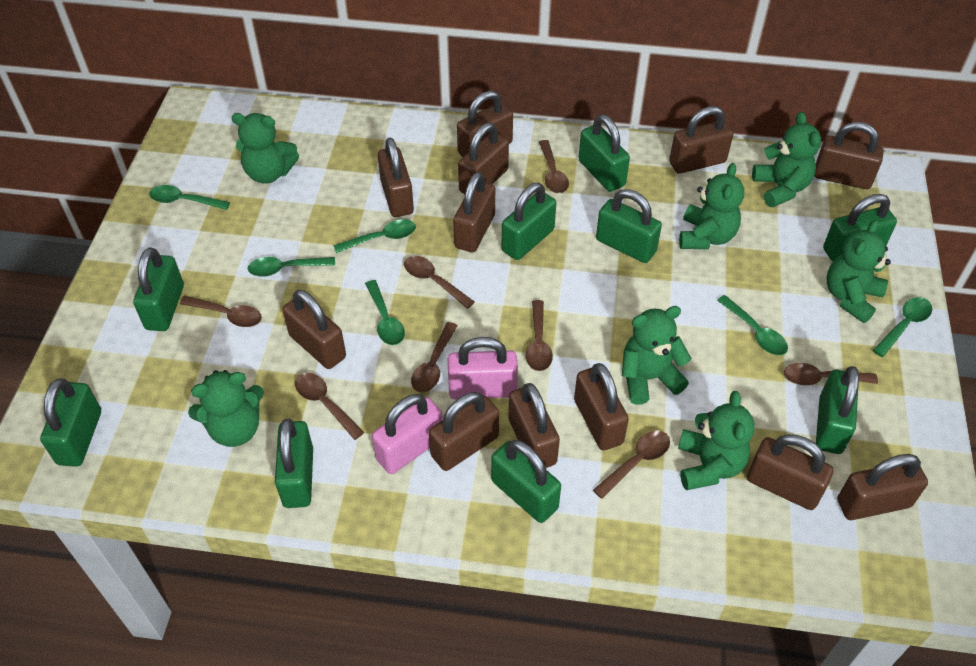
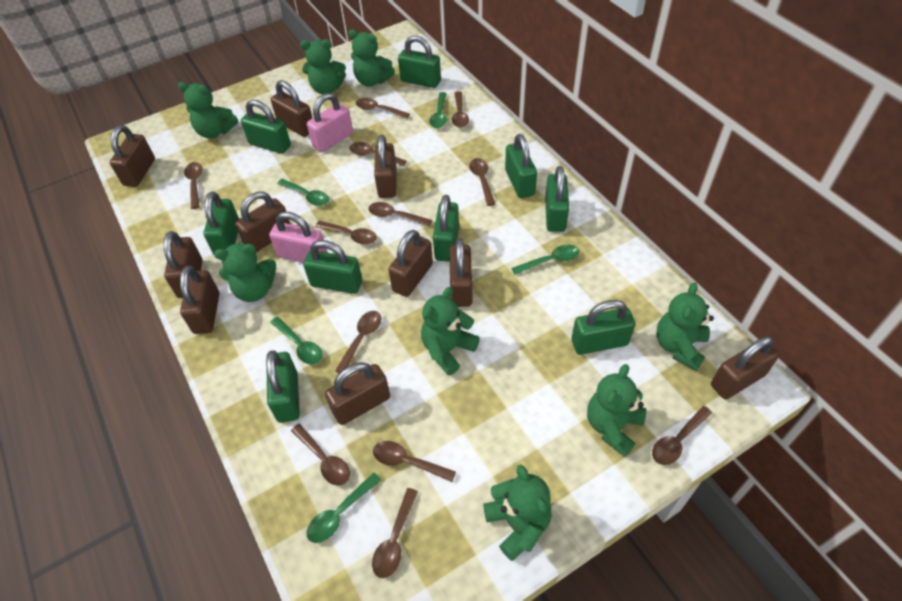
brown padlock: 12 -> 10
brown spoon: 8 -> 12
green spoon: 6 -> 5
green teddy bear: 7 -> 8

